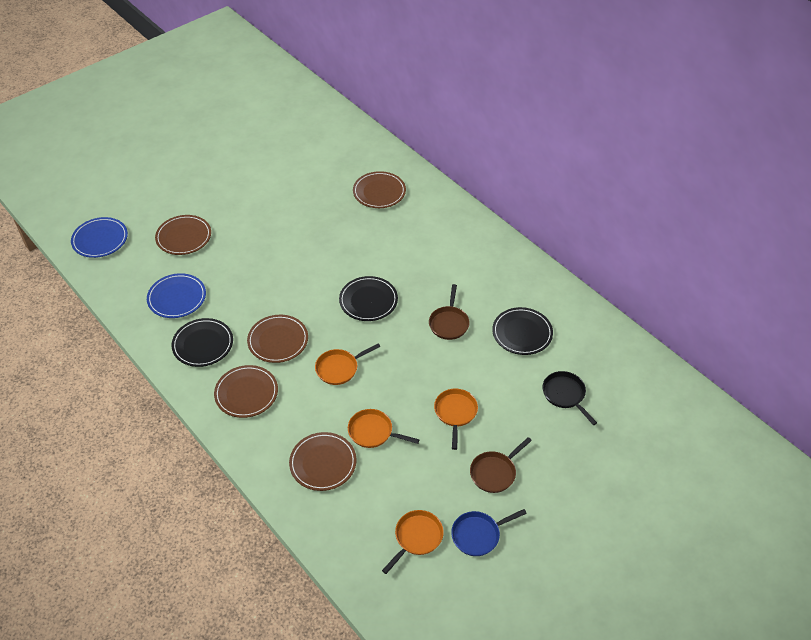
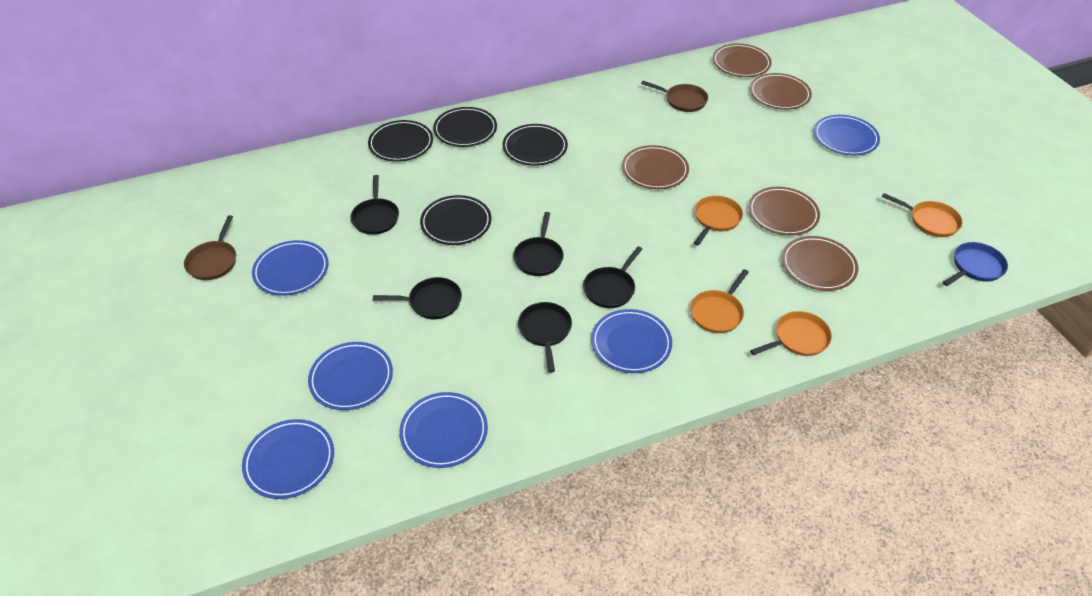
black pan: 1 -> 5
black plate: 3 -> 4
blue plate: 2 -> 6

